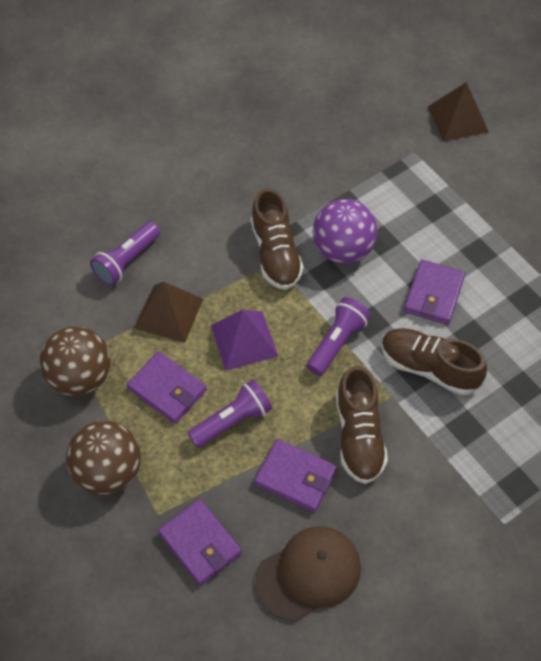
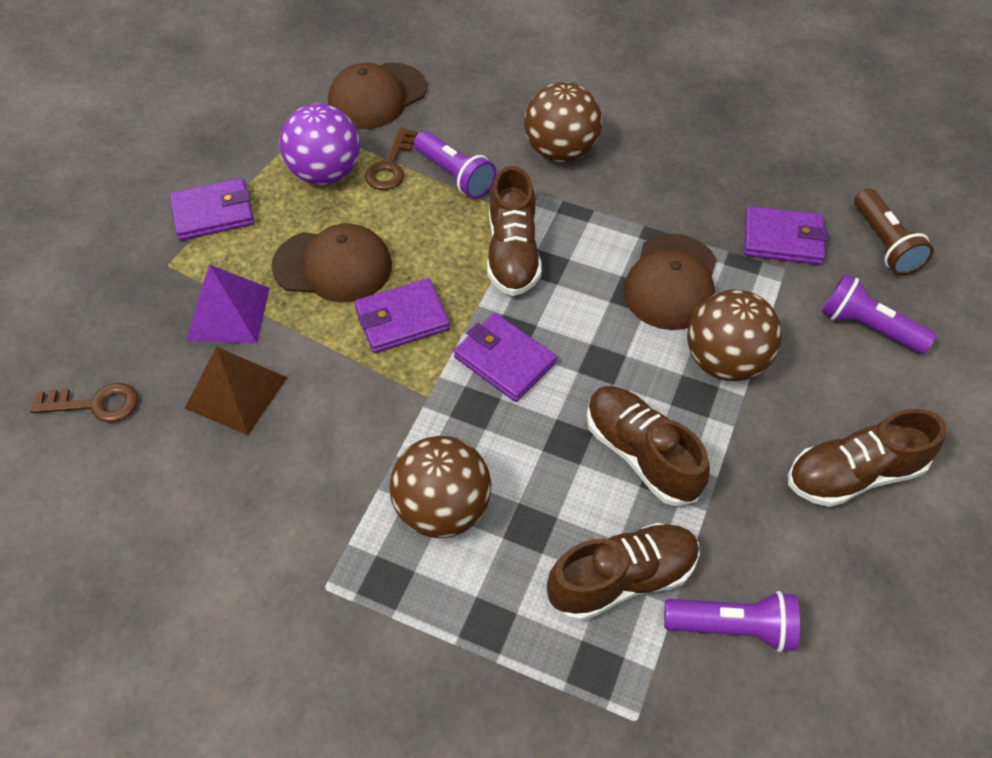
brown ball: 2 -> 3
brown cap: 1 -> 3
brown flashlight: 0 -> 1
brown key: 0 -> 2
brown pyramid: 2 -> 1
brown shoe: 3 -> 4

